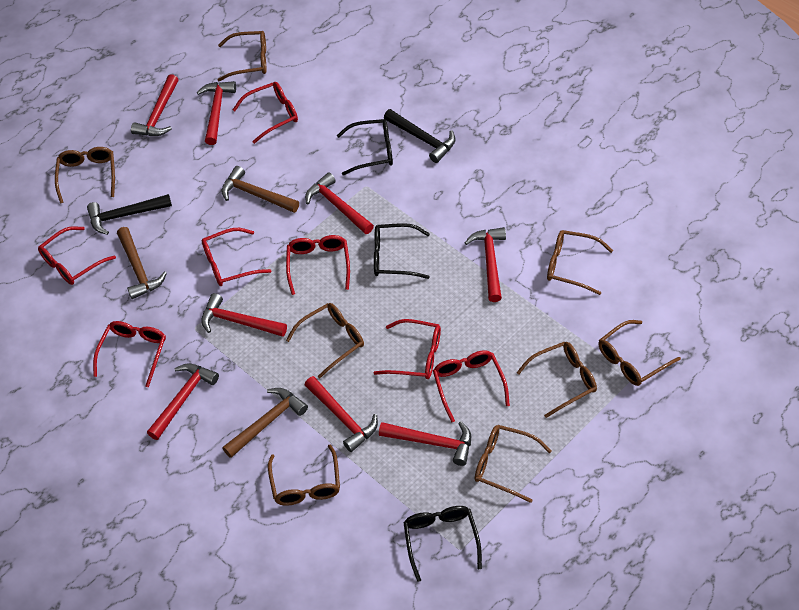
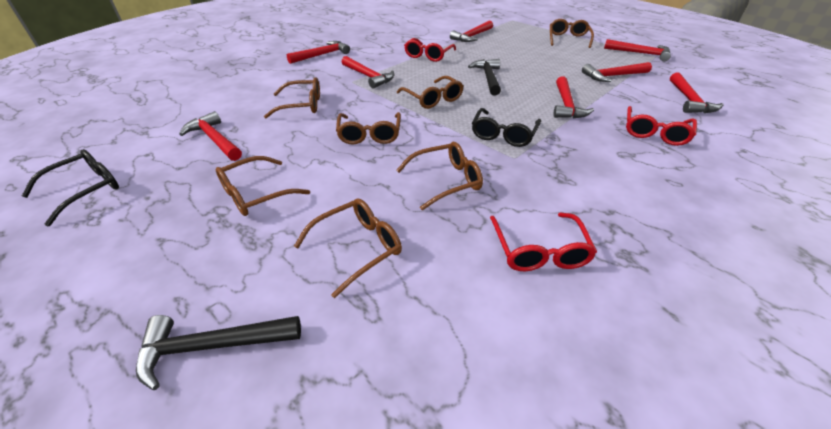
black glasses: 3 -> 2
brown glasses: 8 -> 7
brown hammer: 3 -> 0
red glasses: 7 -> 3

